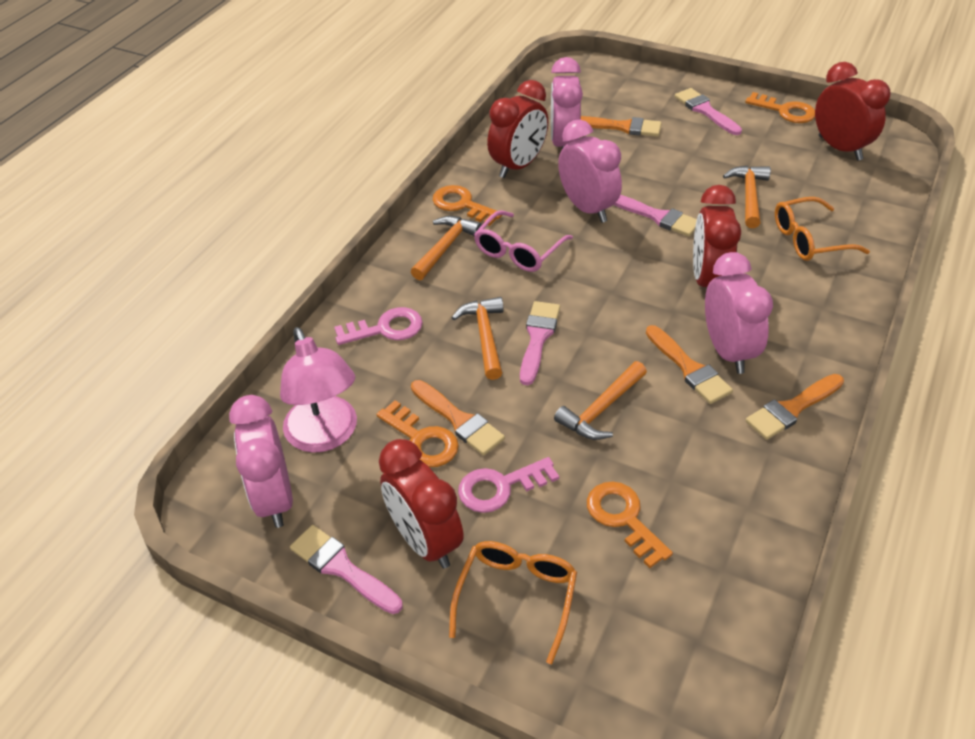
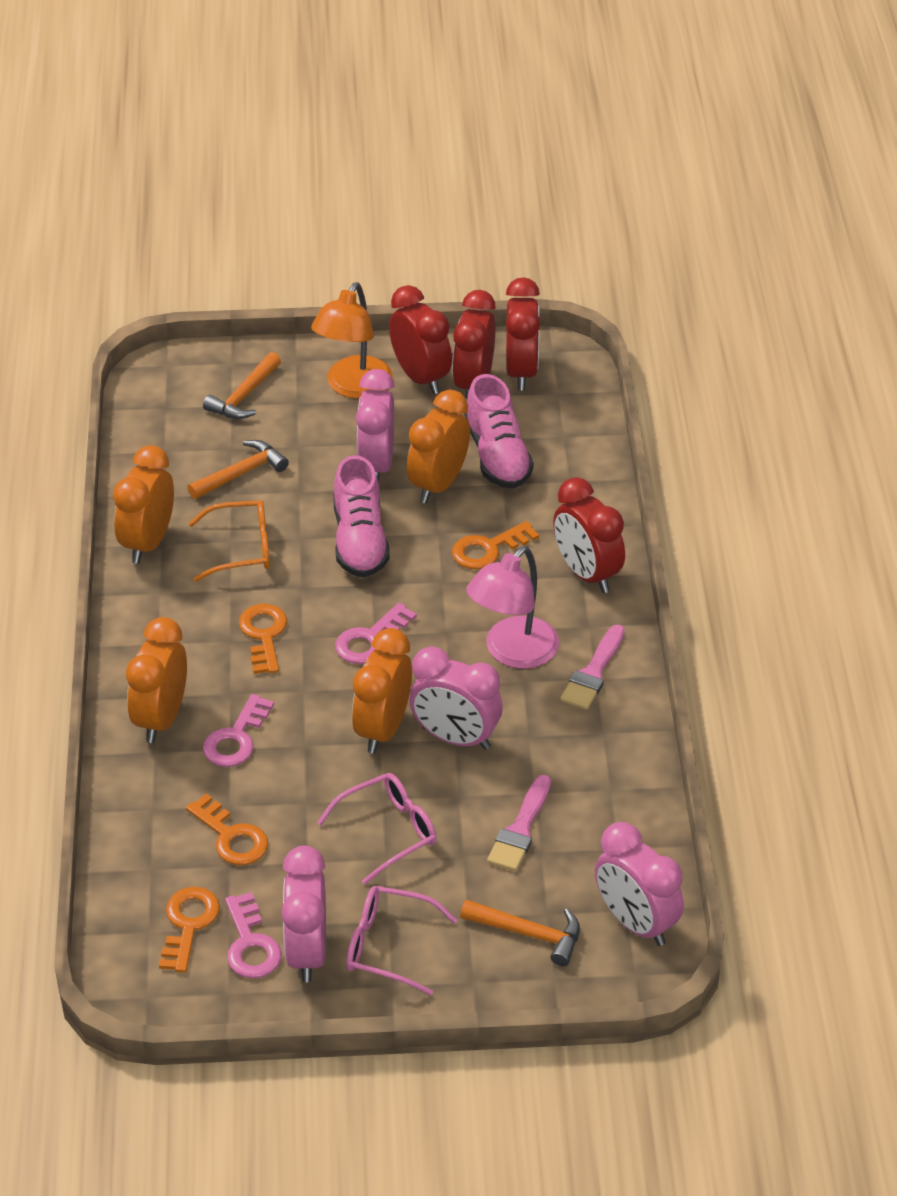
orange brush: 4 -> 0
orange clock: 0 -> 4
orange glasses: 2 -> 1
orange hammer: 4 -> 3
orange lamp: 0 -> 1
pink brush: 4 -> 2
pink glasses: 1 -> 2
pink key: 2 -> 3
pink shoe: 0 -> 2

